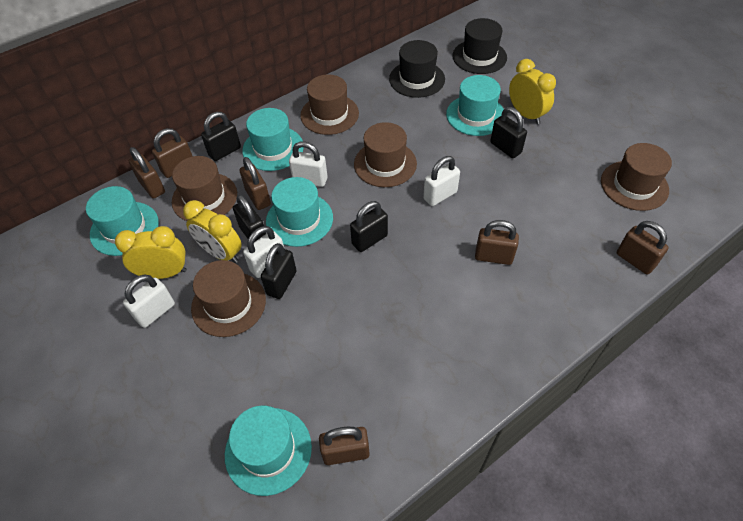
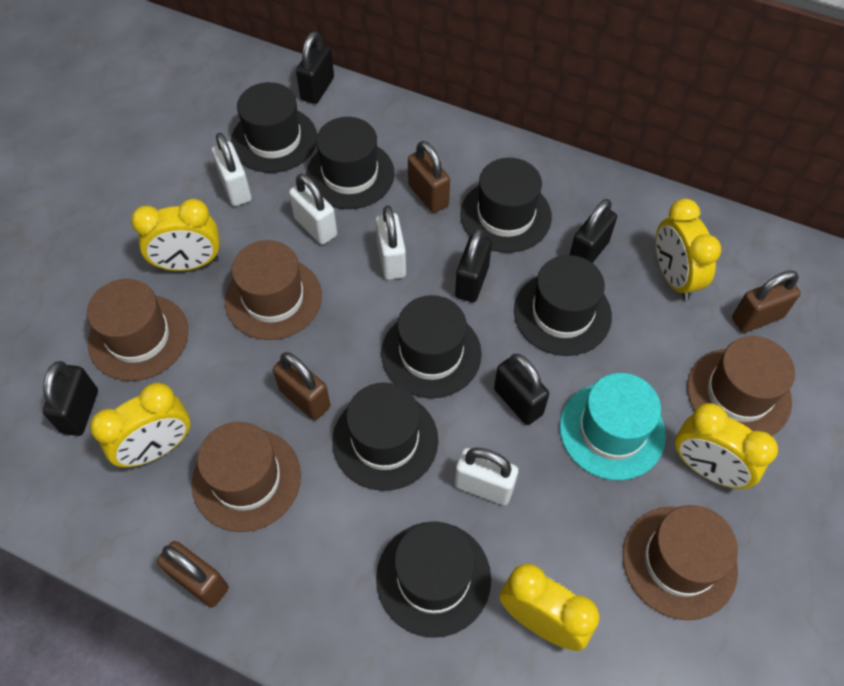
black hat: 2 -> 7
brown padlock: 6 -> 4
turquoise hat: 5 -> 1
yellow clock: 3 -> 5

